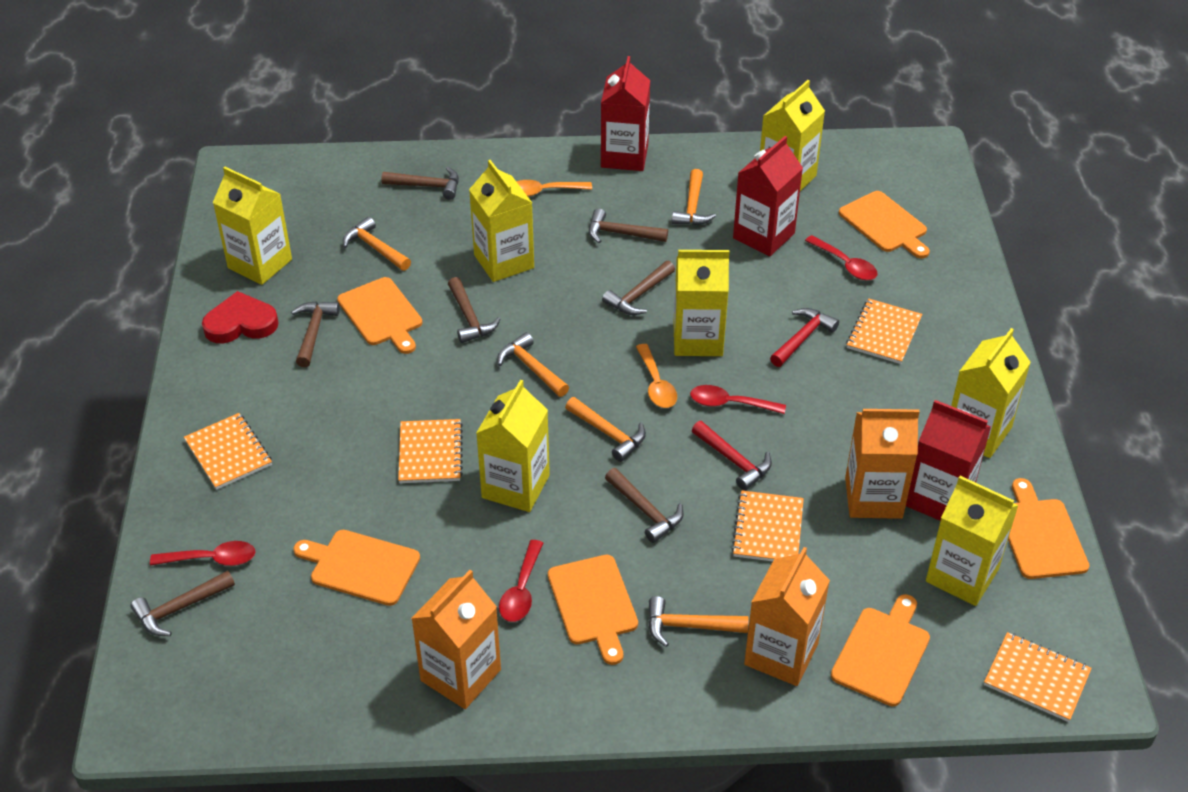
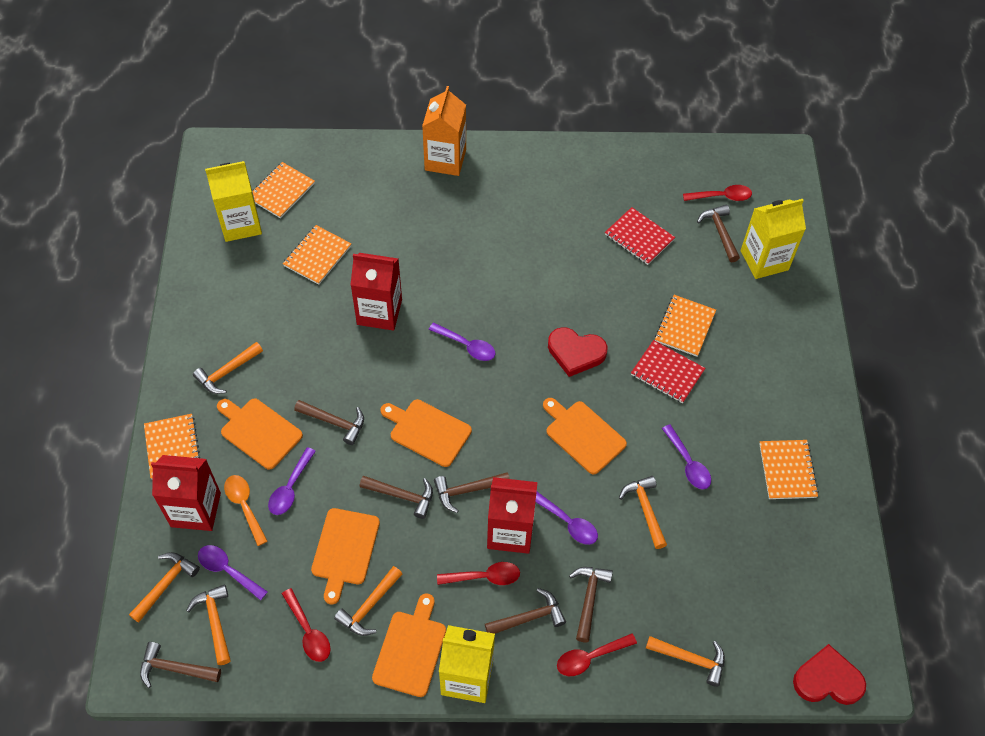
orange carton: 3 -> 1
orange cutting board: 6 -> 5
orange hammer: 5 -> 6
orange spoon: 2 -> 1
purple spoon: 0 -> 5
red hammer: 2 -> 0
red heart: 1 -> 2
red notebook: 0 -> 2
yellow carton: 7 -> 3

